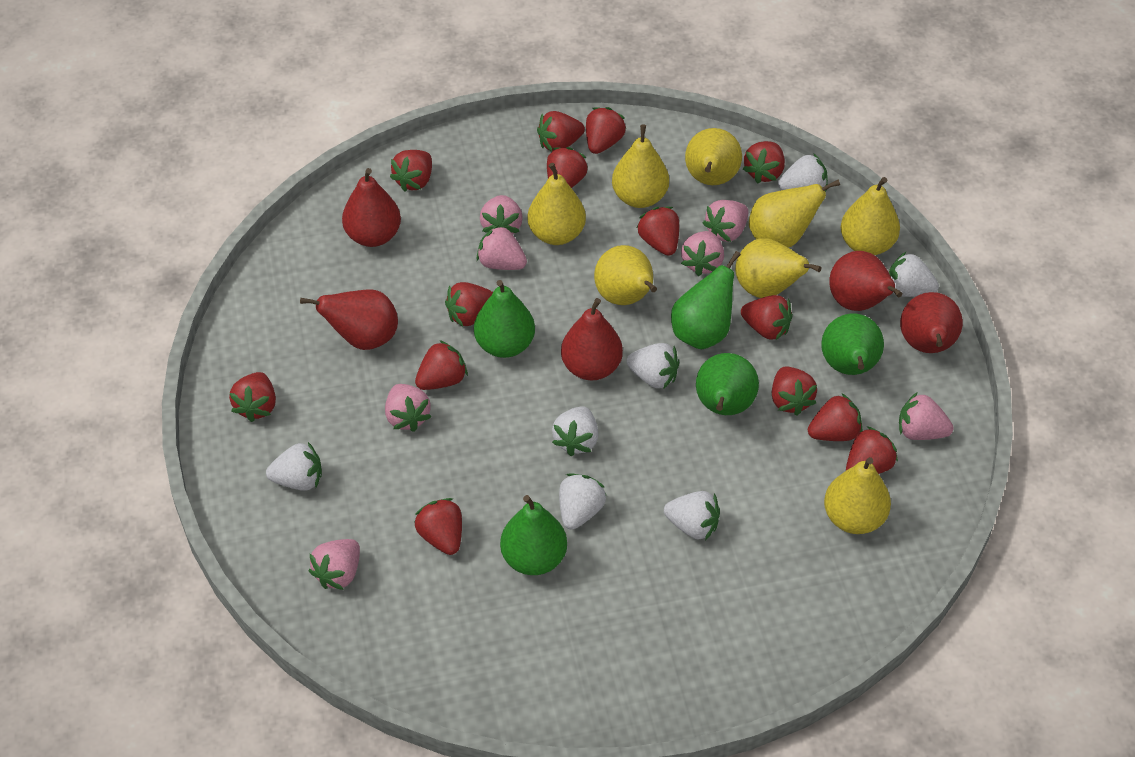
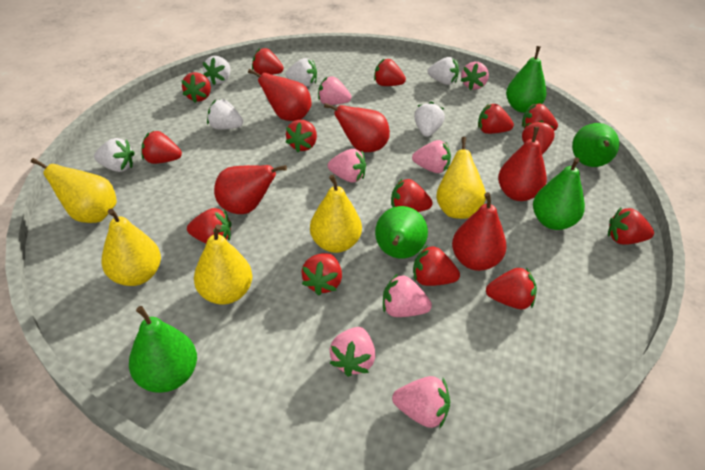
white strawberry: 7 -> 6
yellow pear: 8 -> 5

